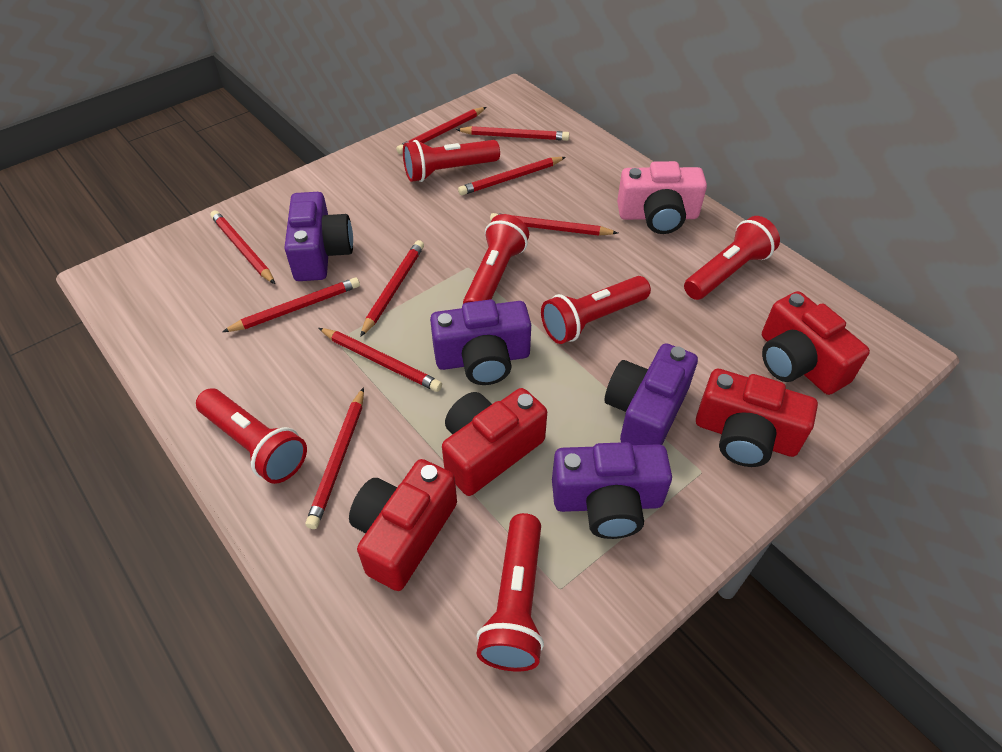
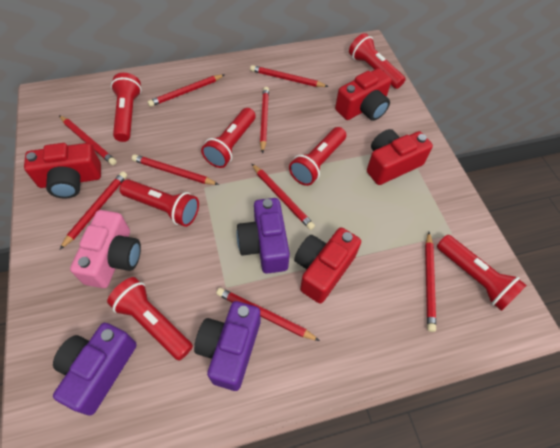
purple camera: 4 -> 3
red flashlight: 6 -> 7

